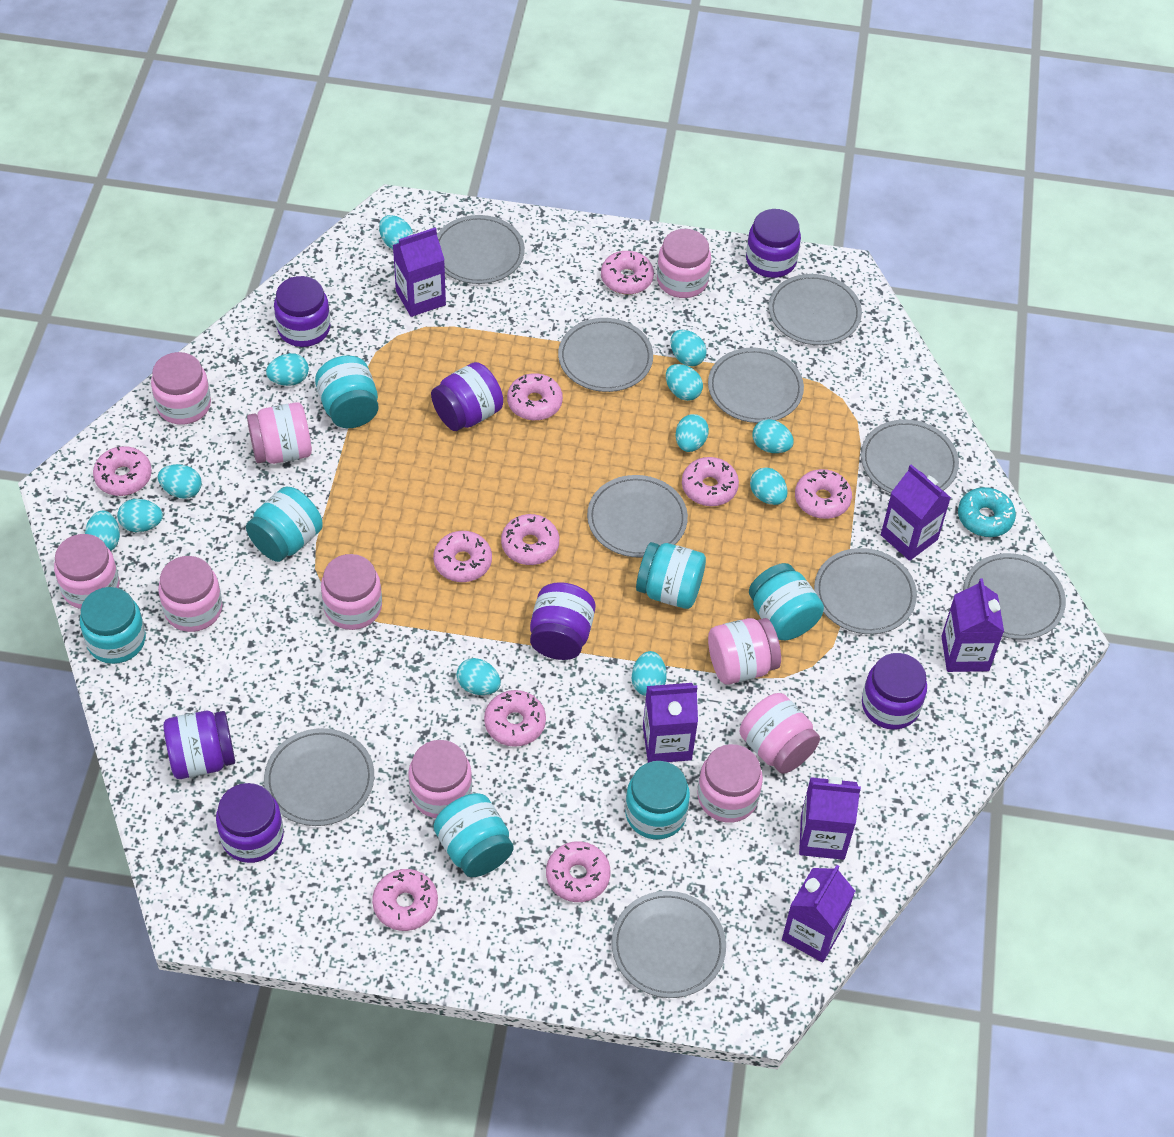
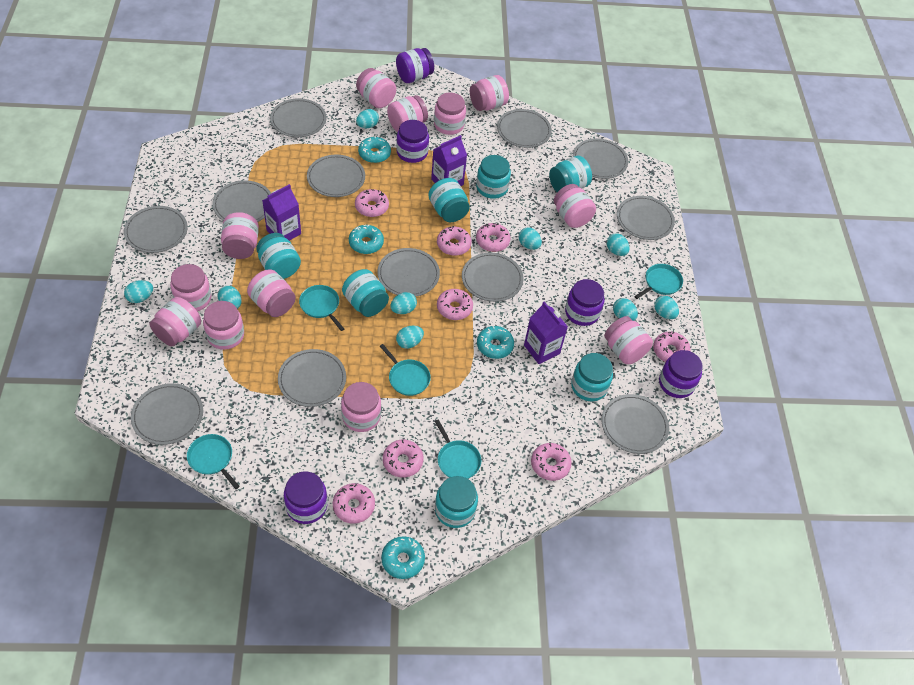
grey plate: 10 -> 12
pink donut: 10 -> 8
pink jar: 10 -> 12
purple carton: 6 -> 3
purple jar: 7 -> 5
turquoise donut: 1 -> 4
turquoise egg: 12 -> 9
turquoise pan: 0 -> 5

